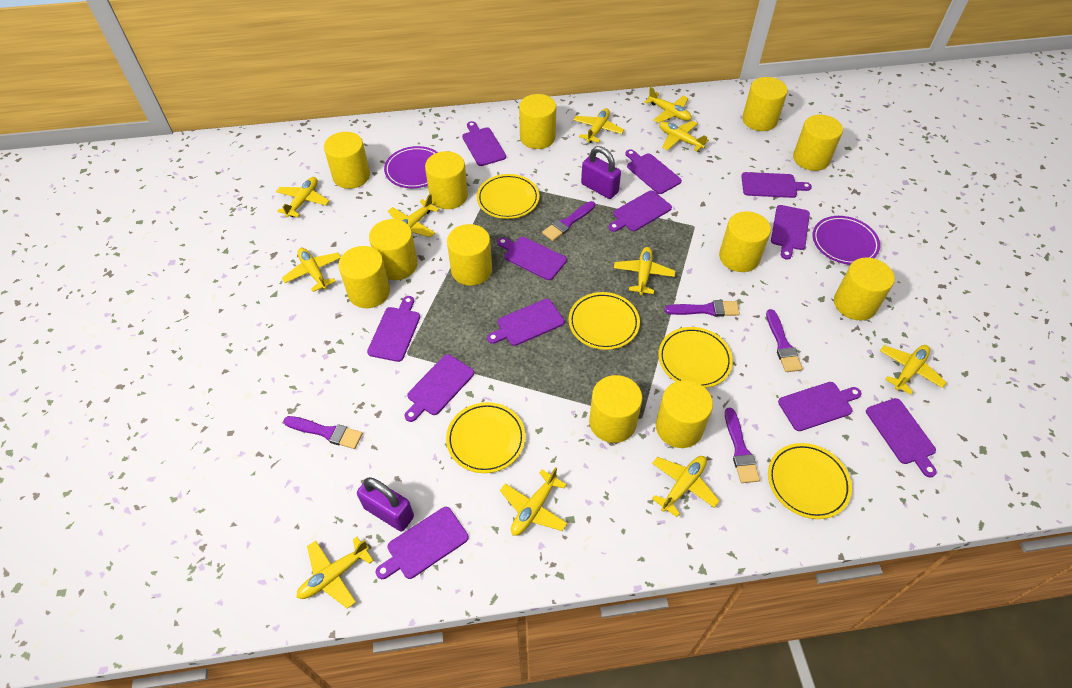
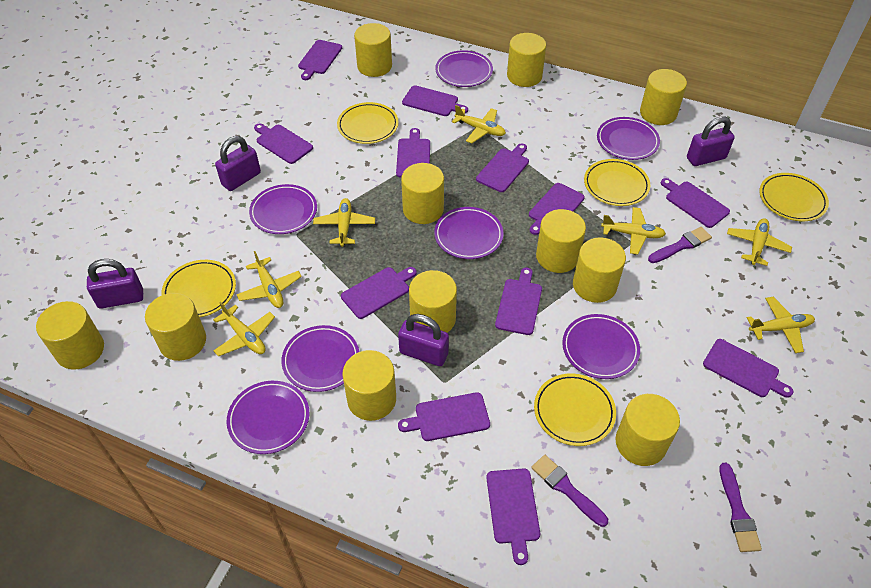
purple brush: 5 -> 3
purple padlock: 2 -> 4
purple plate: 2 -> 7
yellow cylinder: 12 -> 11
yellow plane: 11 -> 7

